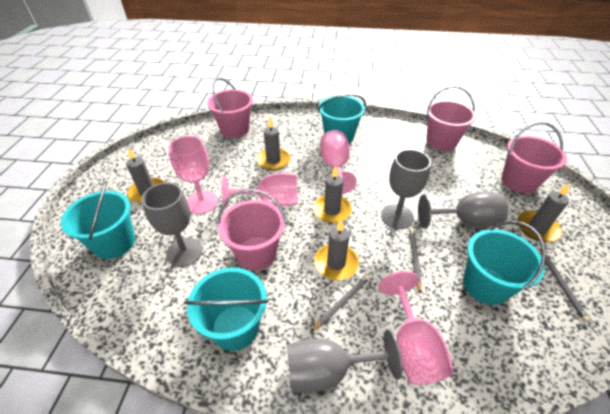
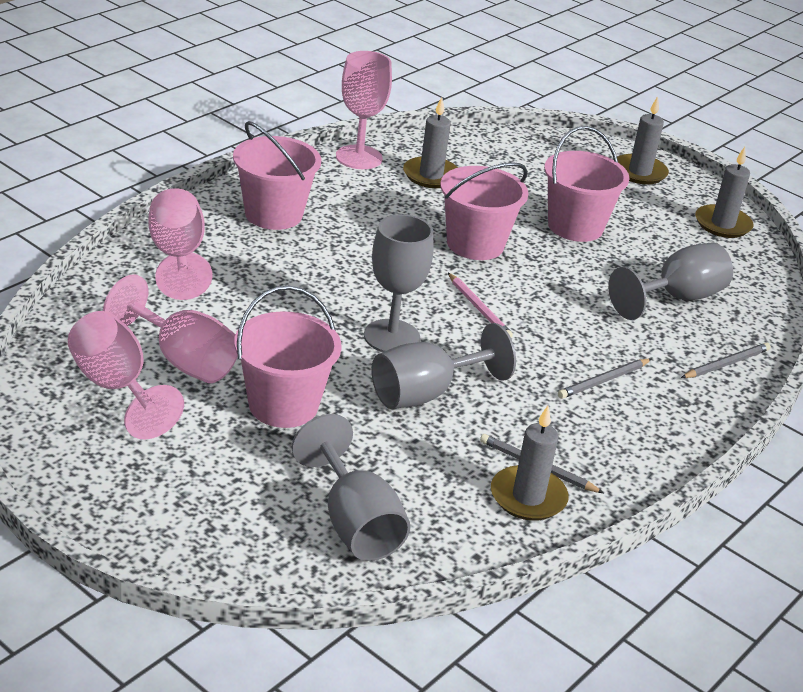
grey candle: 5 -> 4
pink pencil: 0 -> 1
turquoise bucket: 4 -> 0

